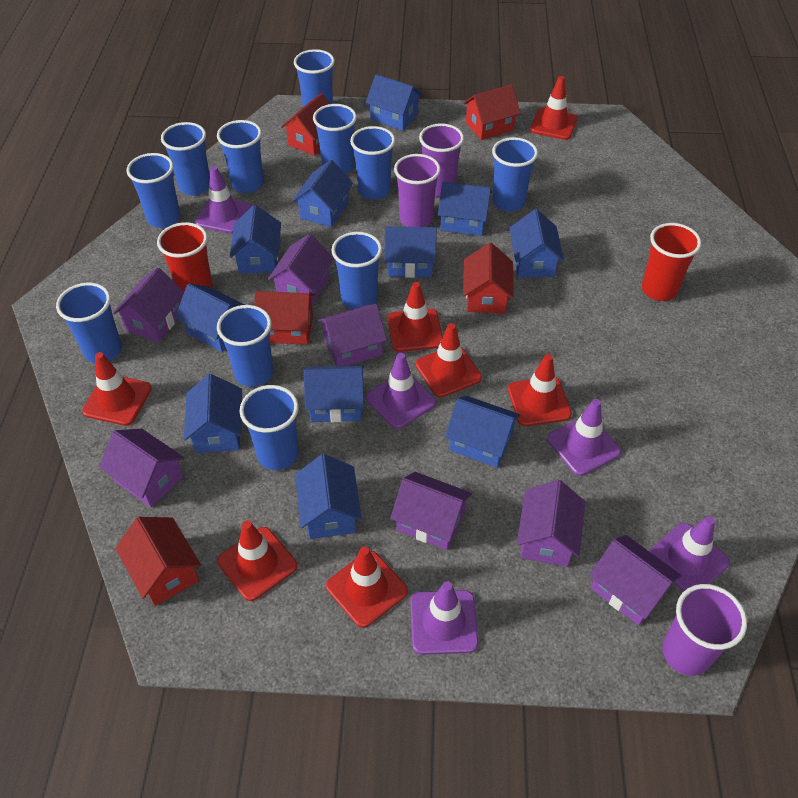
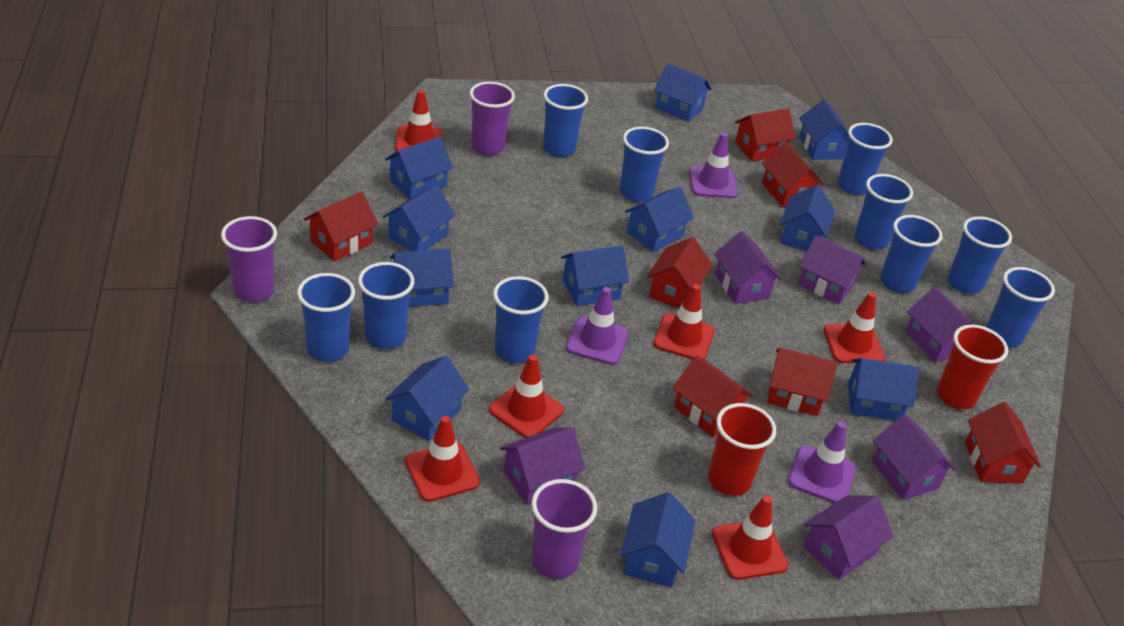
blue cup: 11 -> 10
purple house: 7 -> 6
purple traffic cone: 5 -> 3
red house: 5 -> 7
red traffic cone: 7 -> 6

